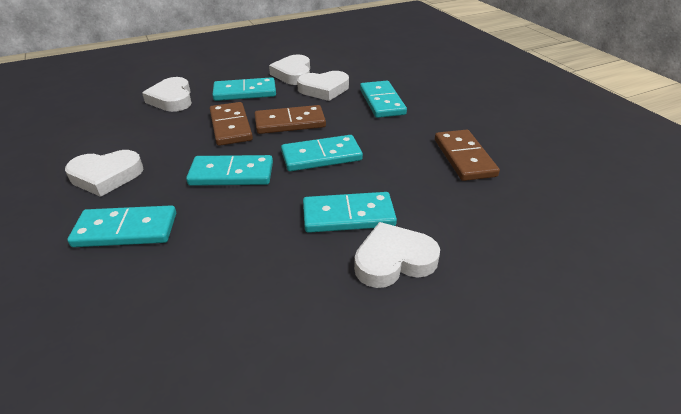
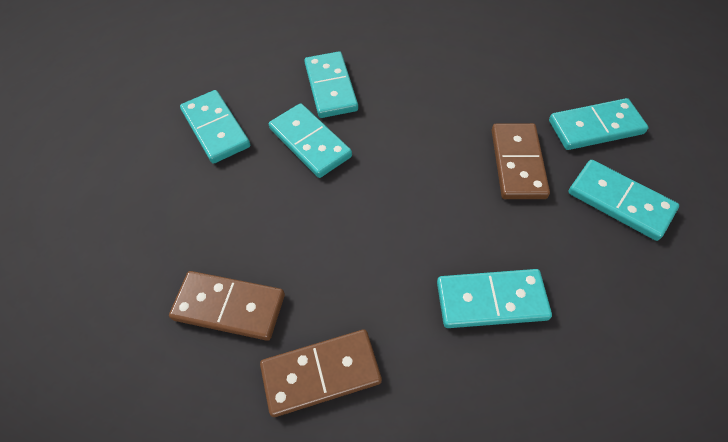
white heart: 5 -> 0

